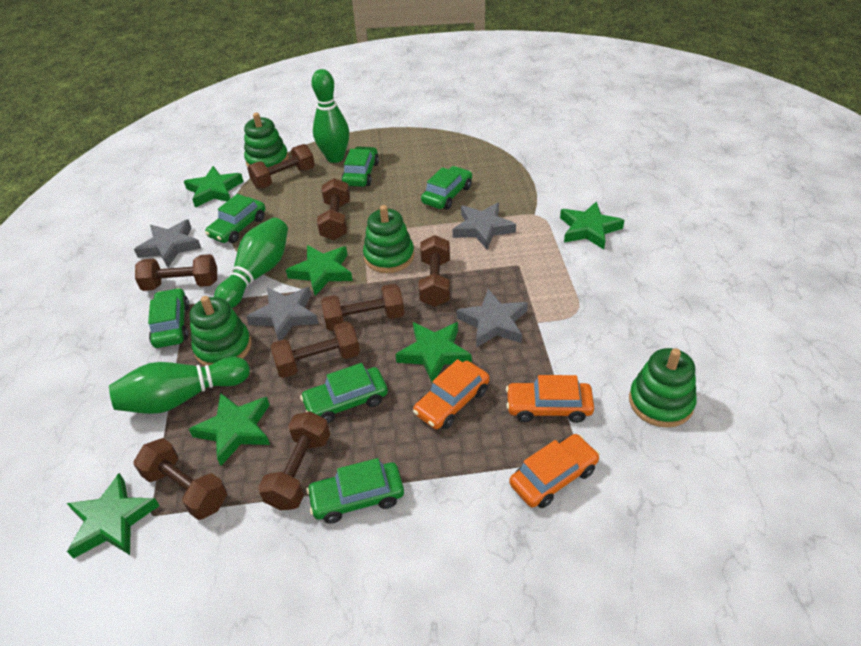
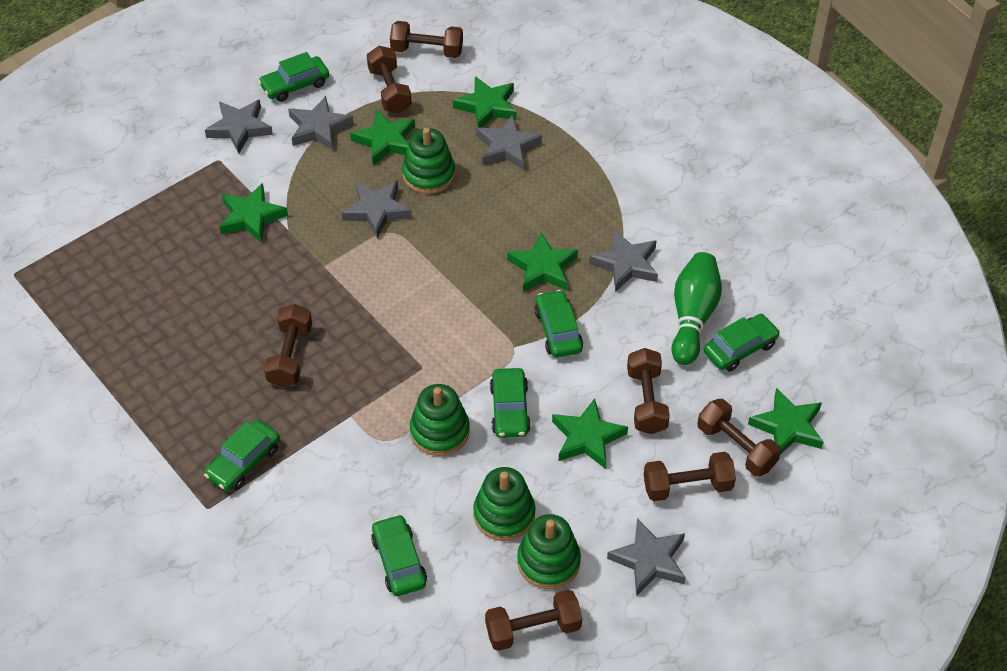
brown dumbbell: 8 -> 7
green bowling pin: 3 -> 1
grey star: 4 -> 6
orange car: 3 -> 0

